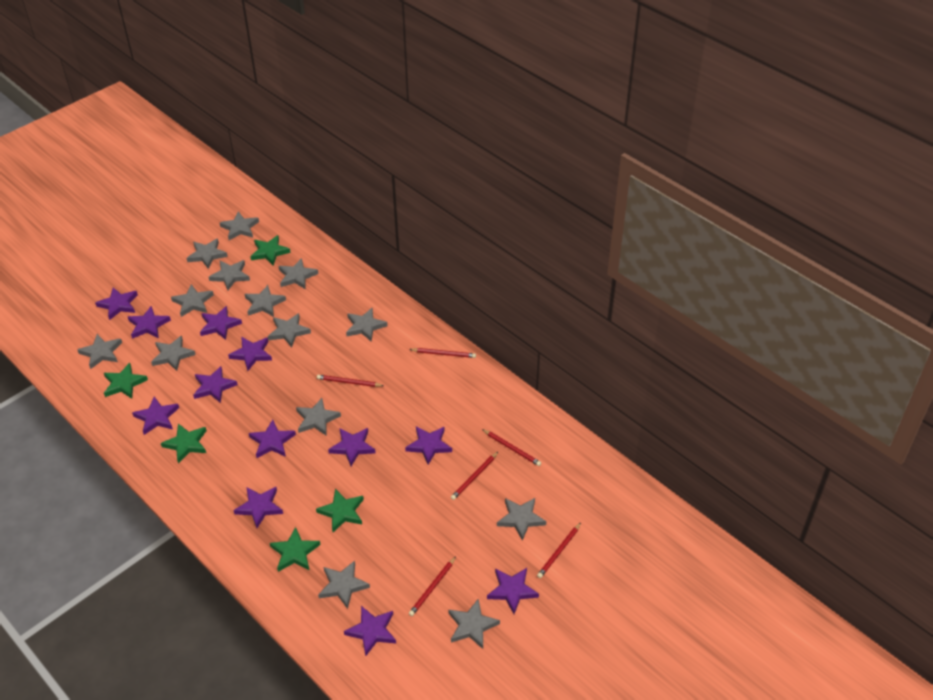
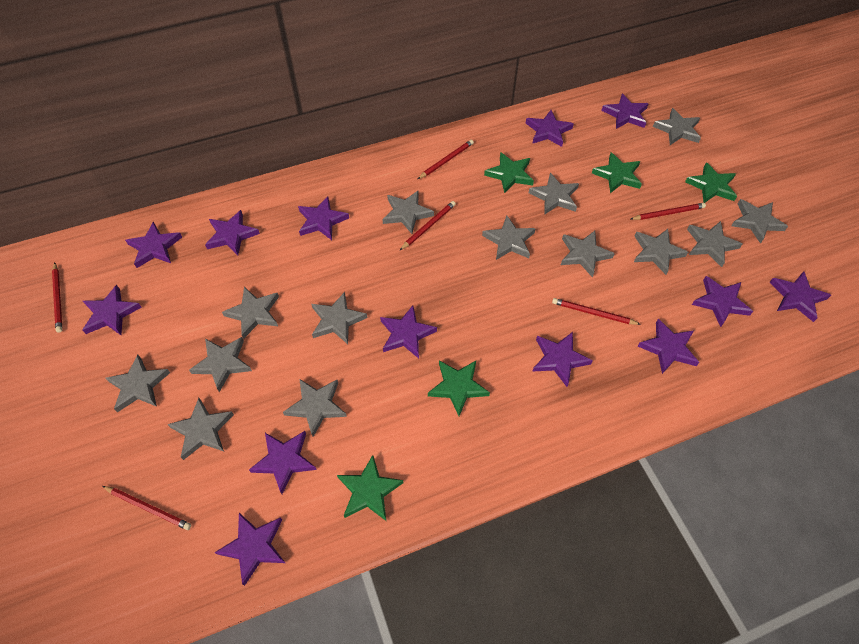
purple star: 12 -> 13

